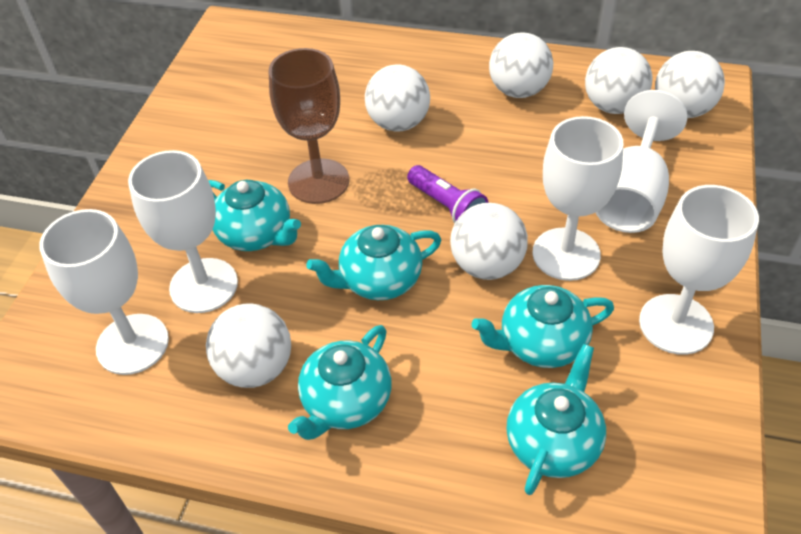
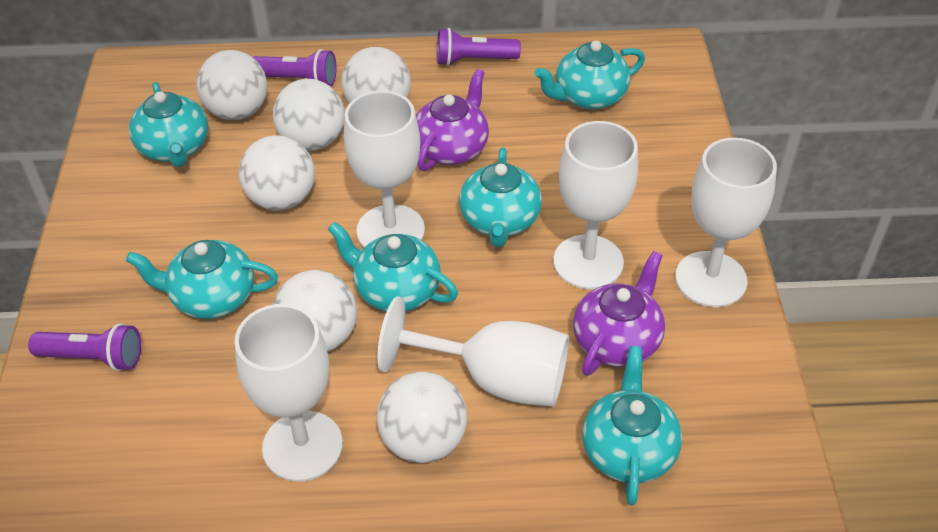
brown goblet: 1 -> 0
purple flashlight: 1 -> 3
purple teapot: 0 -> 2
turquoise teapot: 5 -> 6

